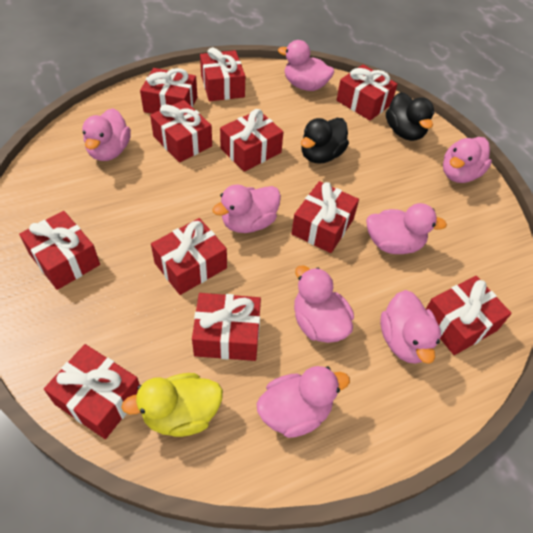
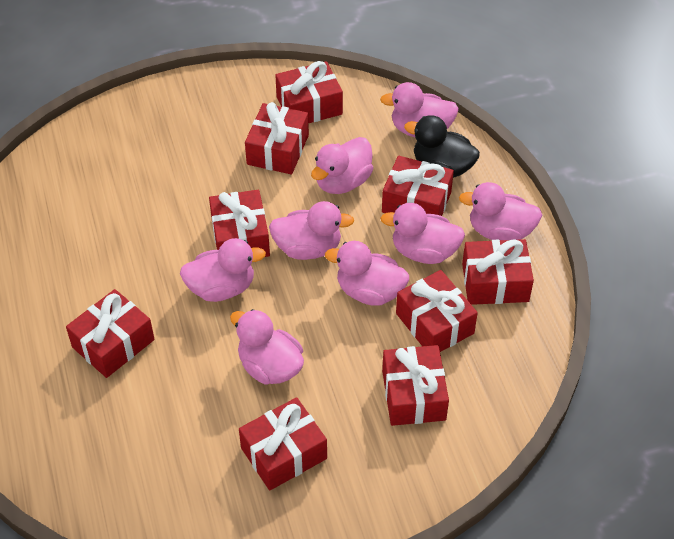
black duck: 2 -> 1
red gift: 11 -> 9
yellow duck: 1 -> 0

